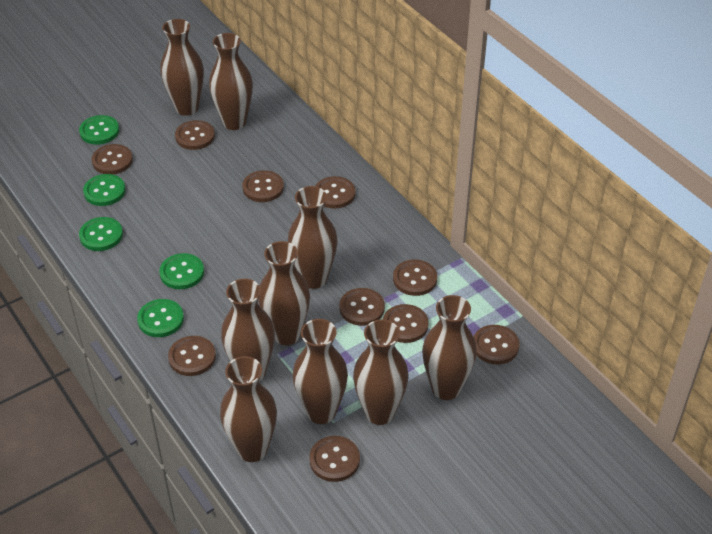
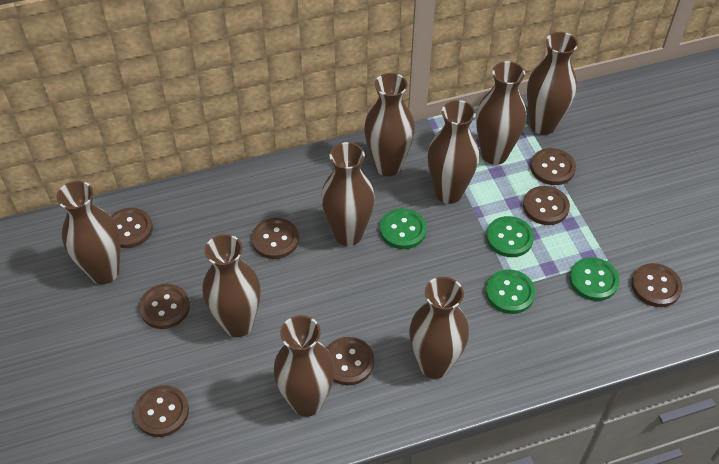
brown button: 10 -> 8
green button: 5 -> 4

